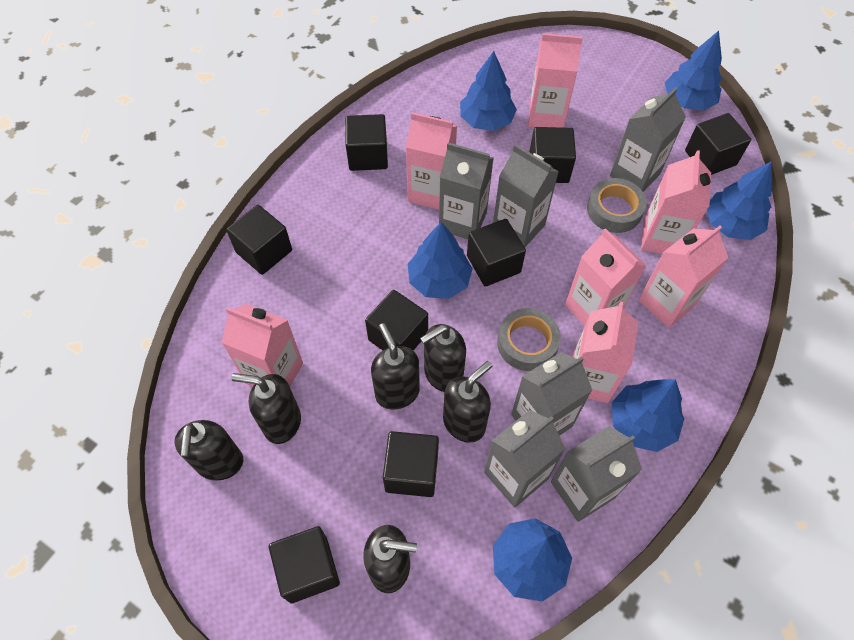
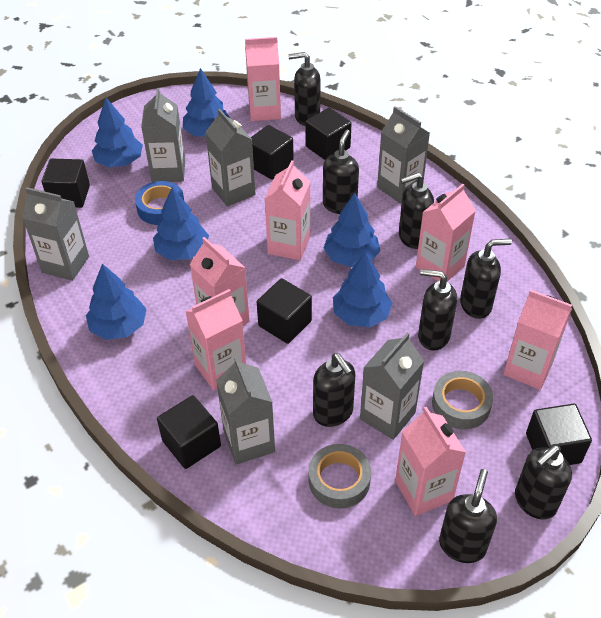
black cube: 8 -> 6
black soap dispenser: 6 -> 8
blue tape: 0 -> 1

